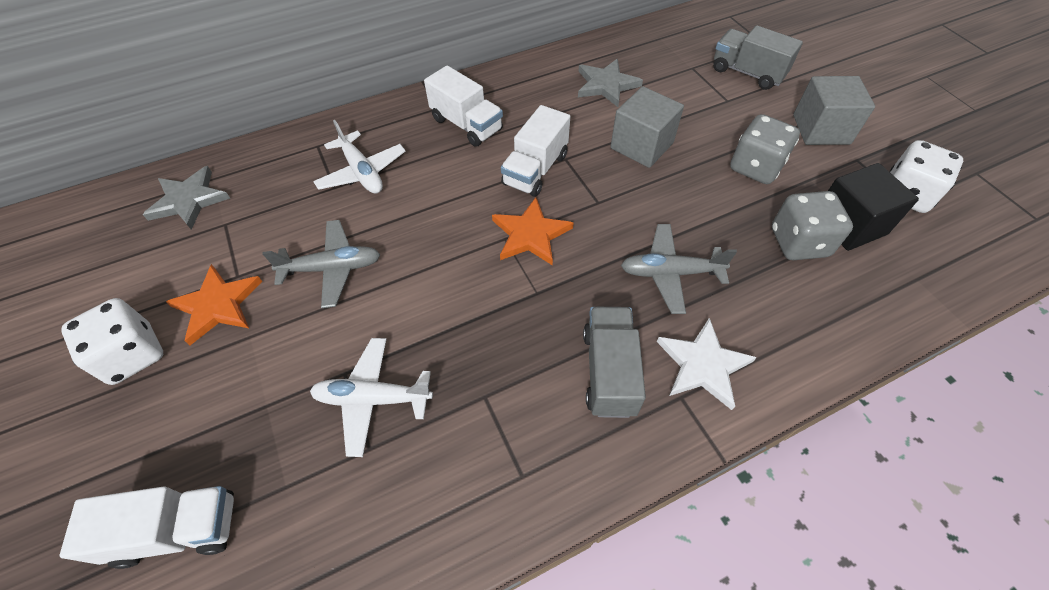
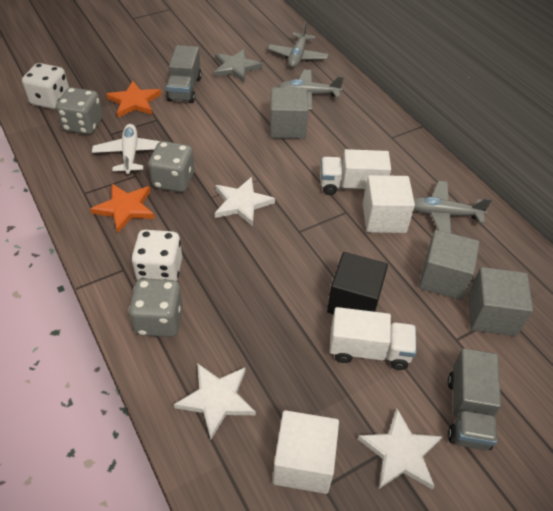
grey cube: 2 -> 3
grey dice: 2 -> 3
grey plane: 2 -> 3
grey star: 2 -> 1
white cube: 0 -> 2
white plane: 2 -> 1
white star: 1 -> 3
white truck: 3 -> 2

